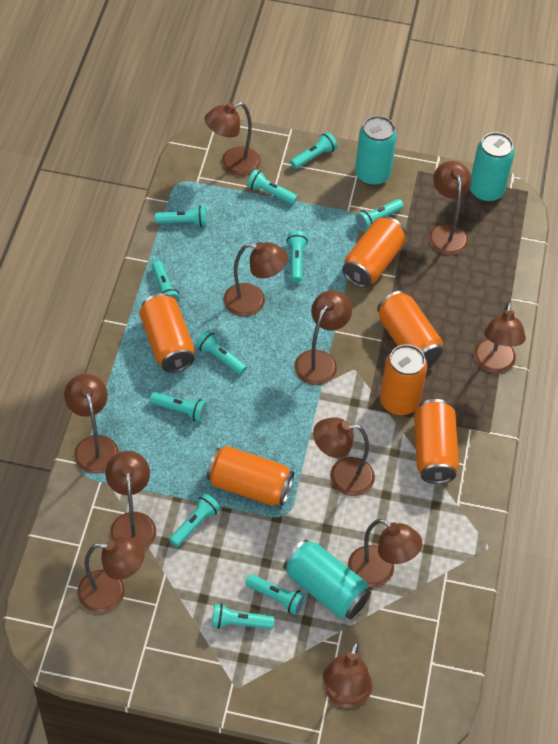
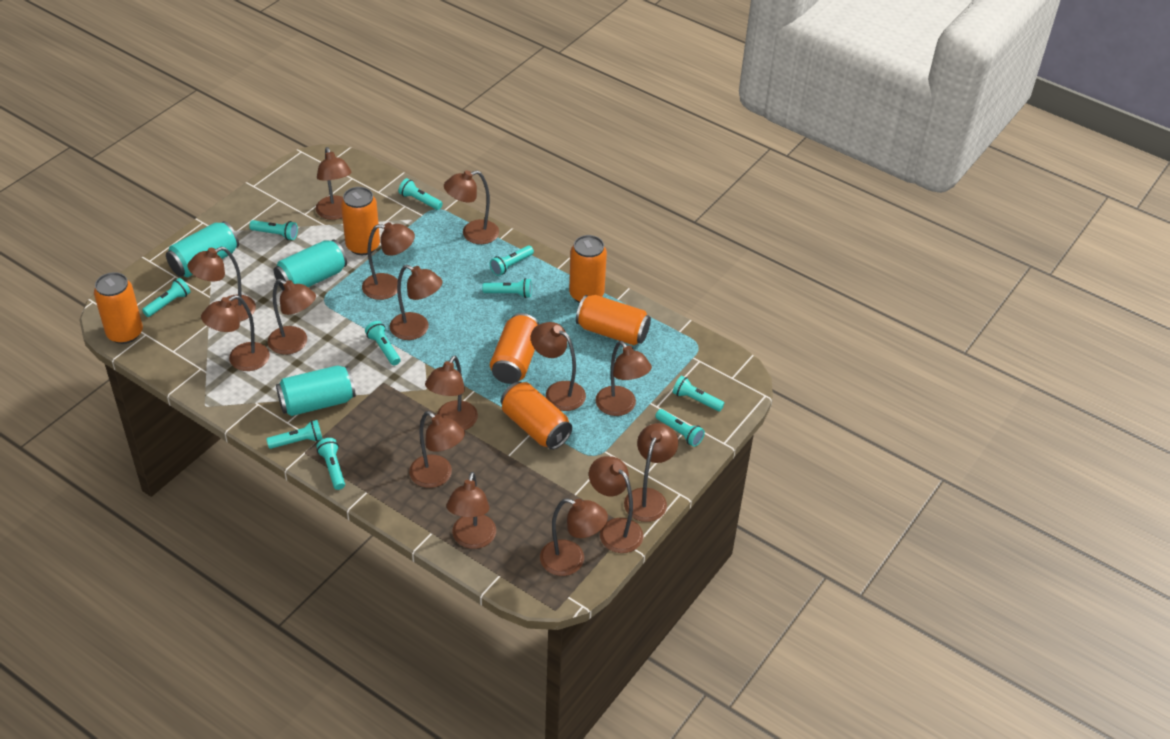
brown lamp: 11 -> 15
turquoise flashlight: 11 -> 10

